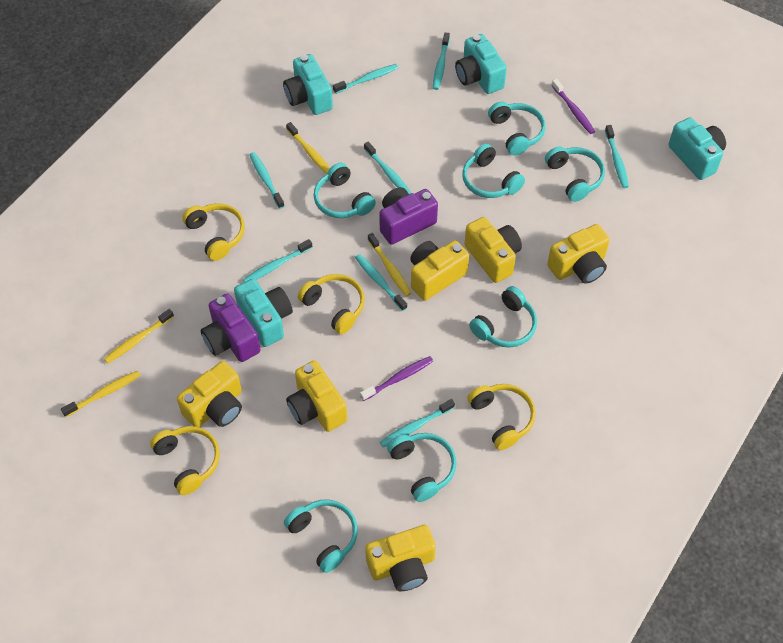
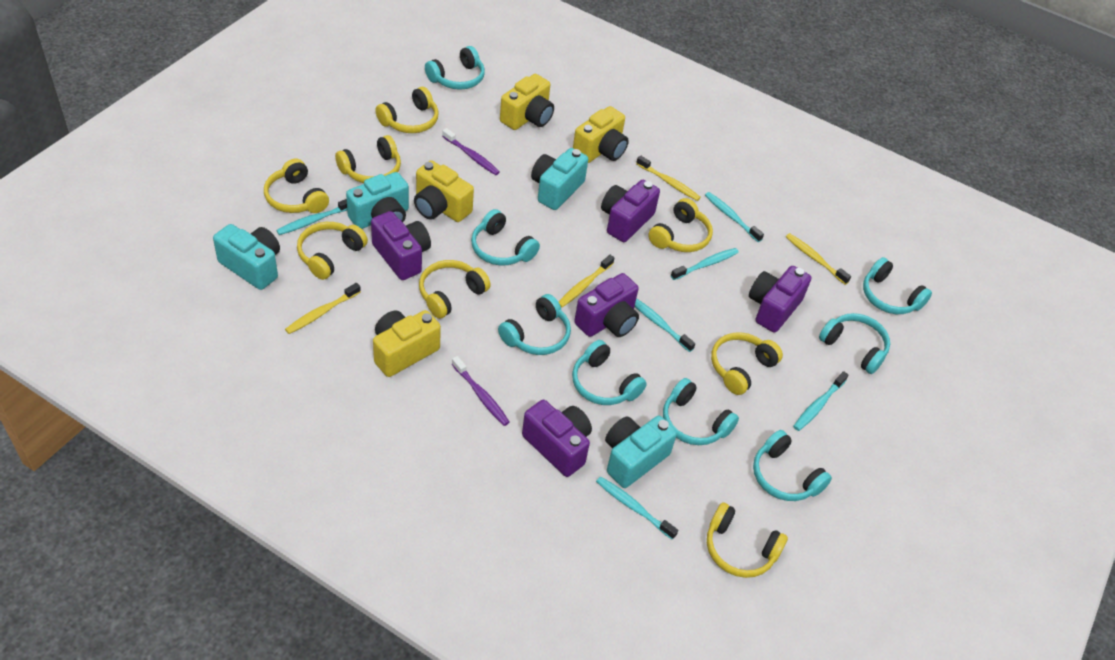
purple camera: 2 -> 5
turquoise headphones: 7 -> 8
turquoise toothbrush: 8 -> 6
yellow camera: 6 -> 4
yellow headphones: 4 -> 8

